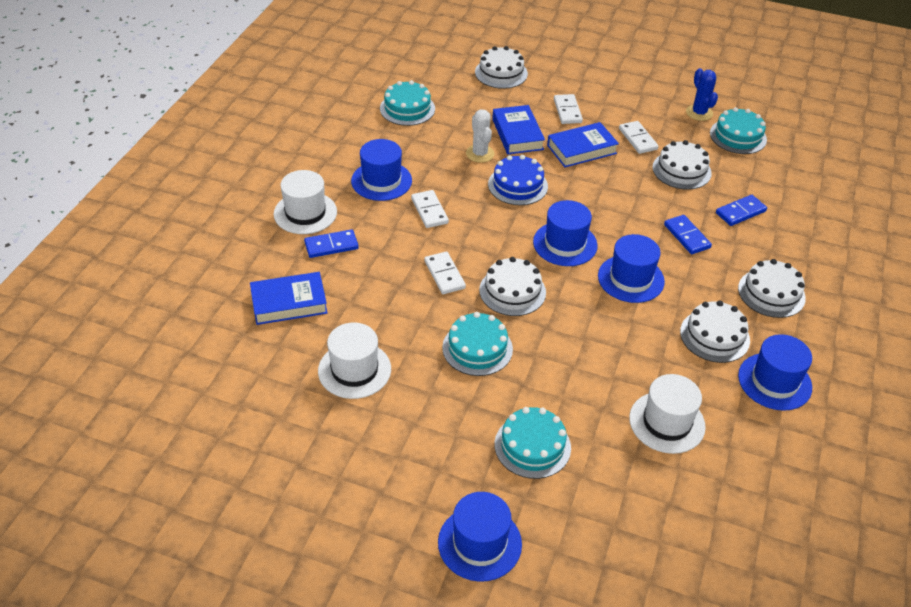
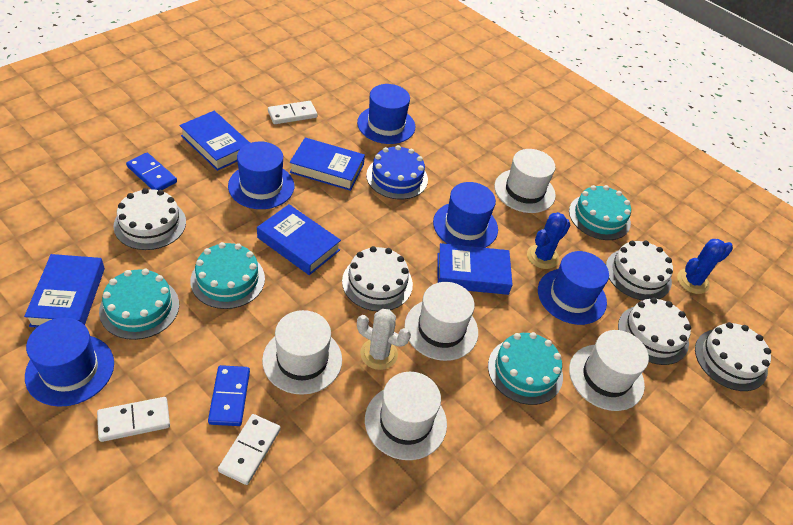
blue book: 3 -> 5
blue cactus: 1 -> 2
blue domino: 3 -> 2
white domino: 4 -> 3
white hat: 3 -> 5

